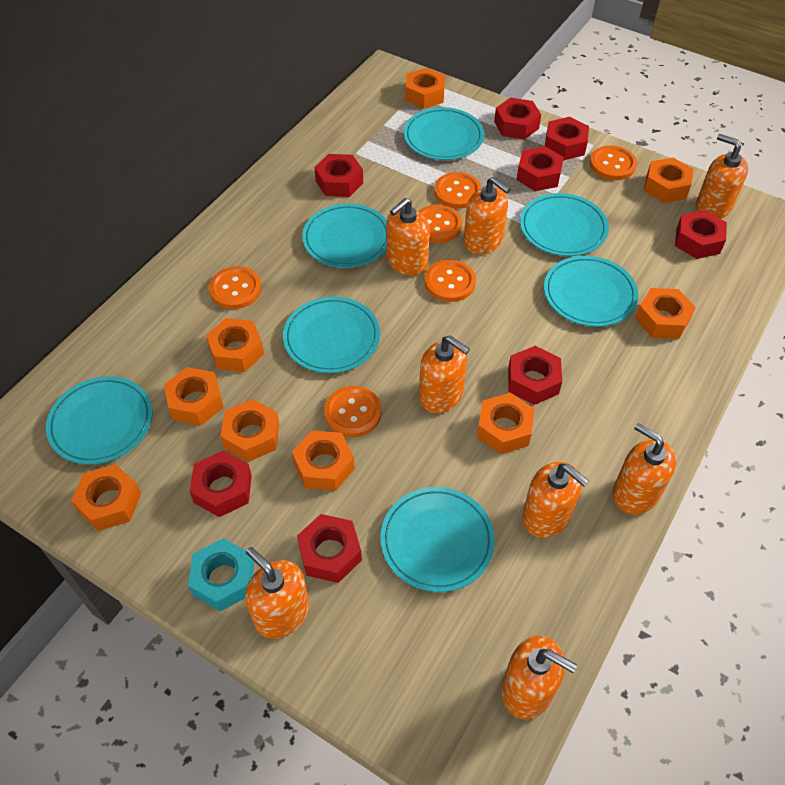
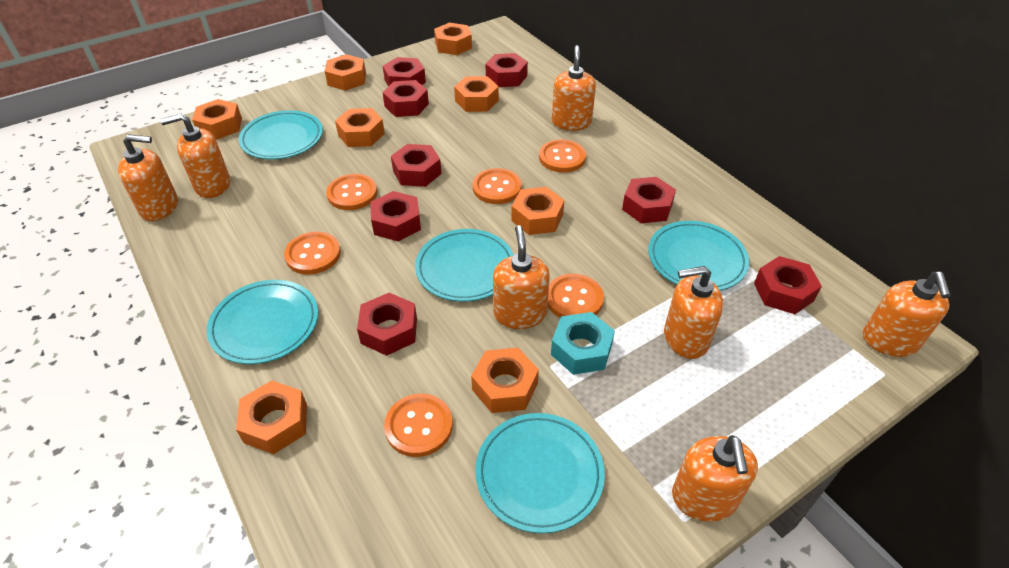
orange nut: 9 -> 8
orange soap dispenser: 8 -> 7
turquoise plate: 7 -> 5

